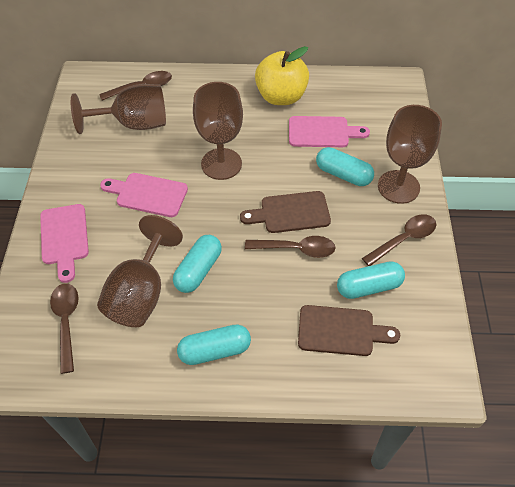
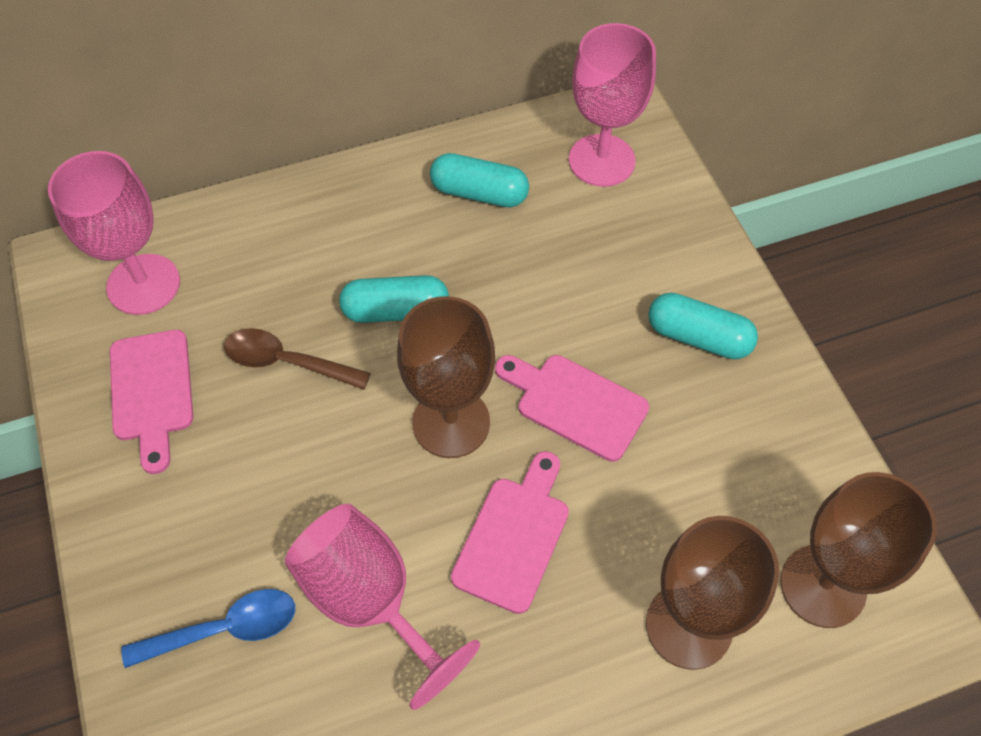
blue spoon: 0 -> 1
brown cutting board: 2 -> 0
brown goblet: 4 -> 3
brown spoon: 4 -> 1
pink goblet: 0 -> 3
turquoise capsule: 4 -> 3
yellow apple: 1 -> 0

